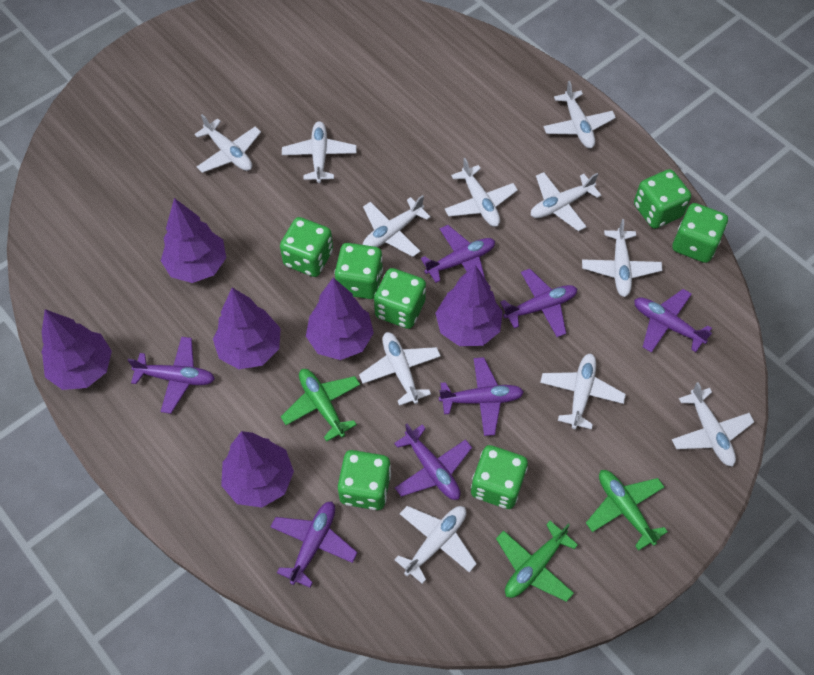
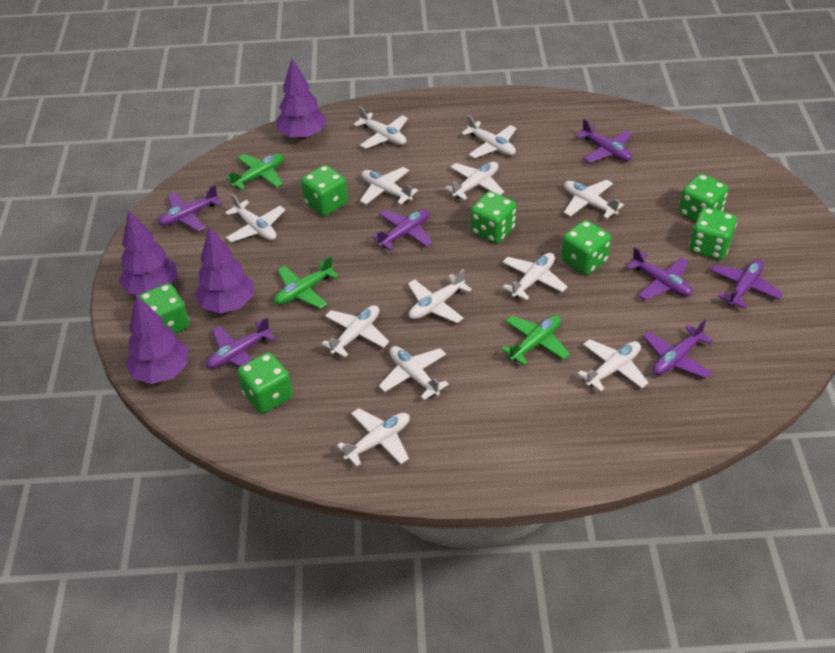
purple tree: 6 -> 4
white plane: 11 -> 12

